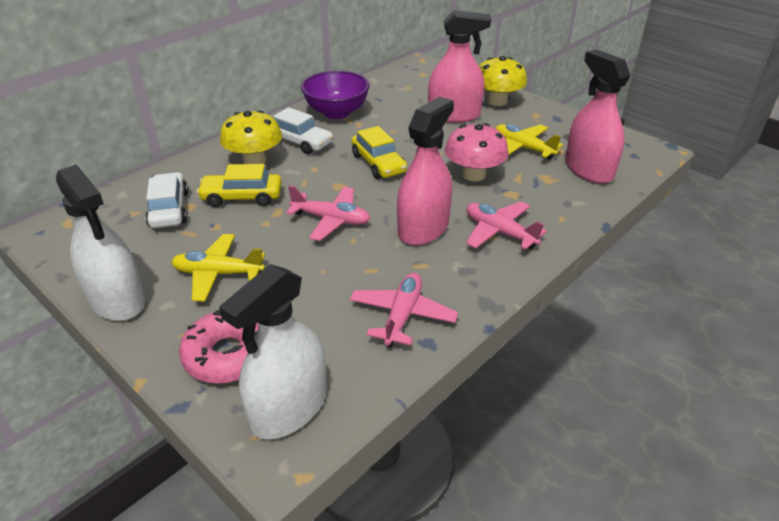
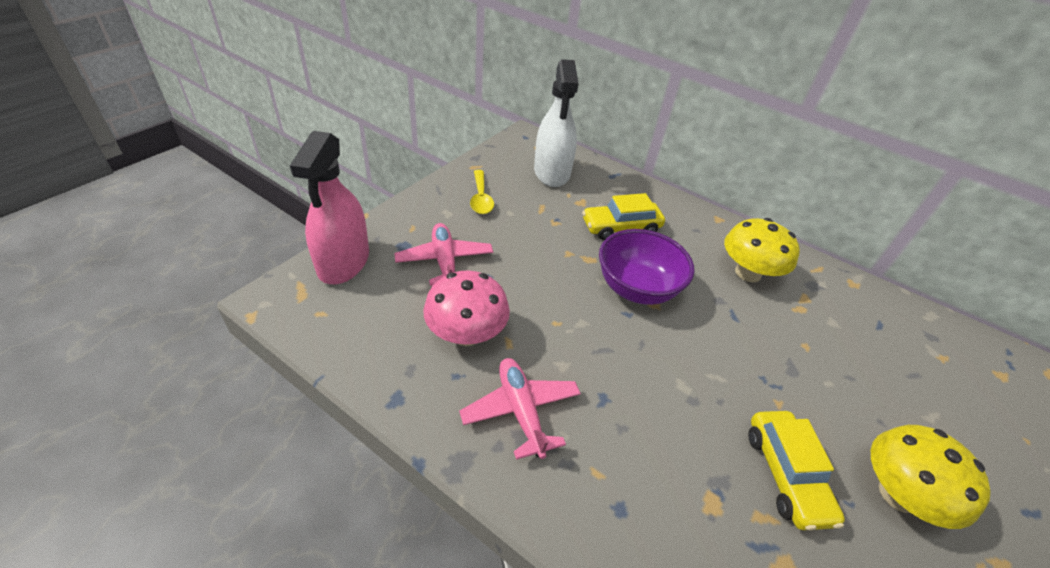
pink donut: 1 -> 0
pink plane: 3 -> 2
pink spray bottle: 3 -> 1
white car: 2 -> 0
white spray bottle: 2 -> 1
yellow plane: 2 -> 0
yellow spoon: 0 -> 1

